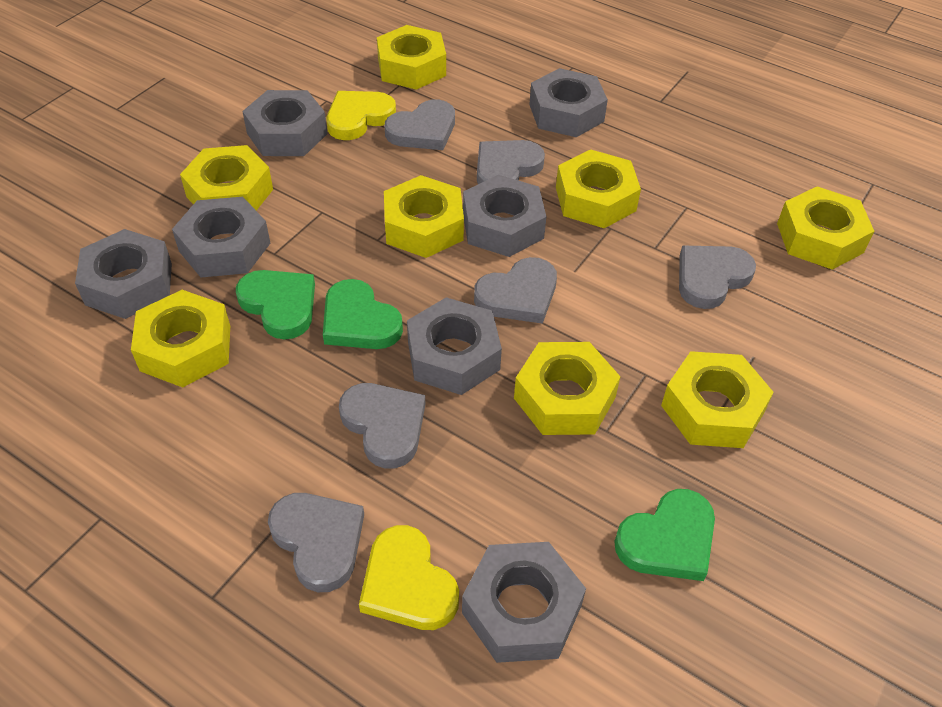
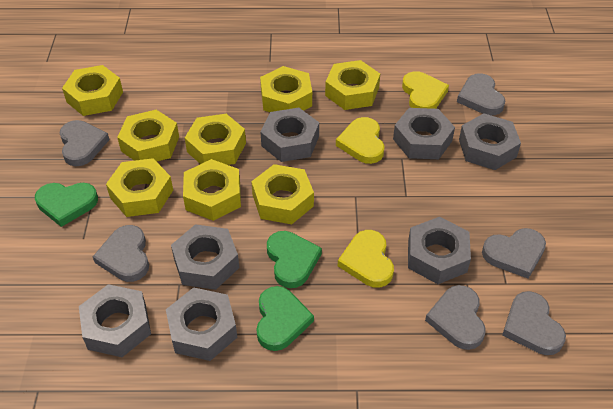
yellow heart: 2 -> 3

